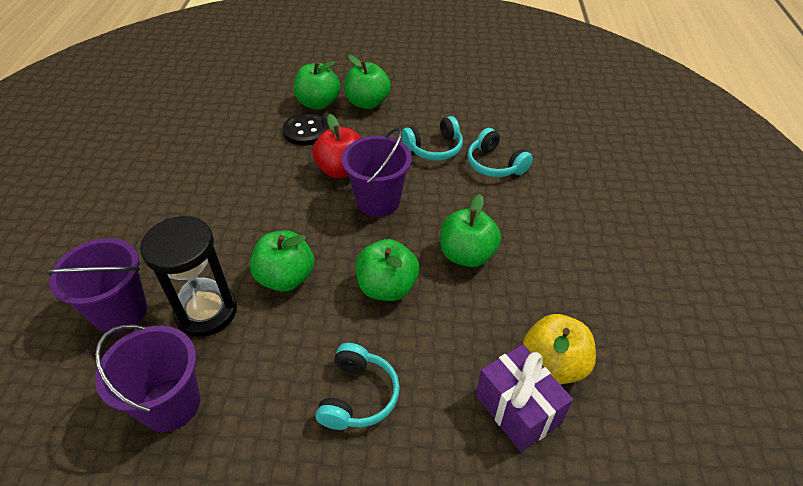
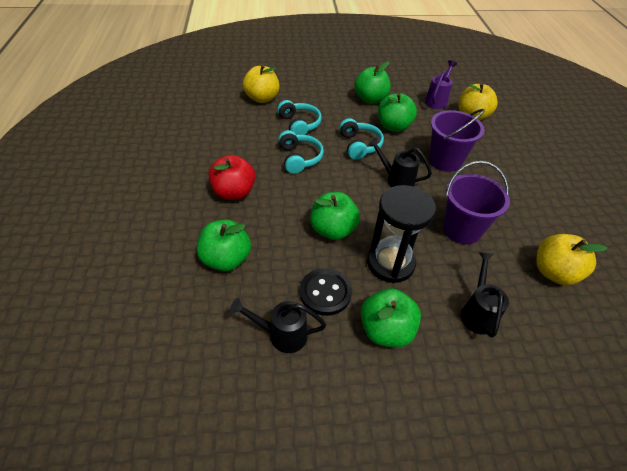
black watering can: 0 -> 3
purple bucket: 3 -> 2
purple gift: 1 -> 0
purple watering can: 0 -> 1
yellow apple: 1 -> 3

